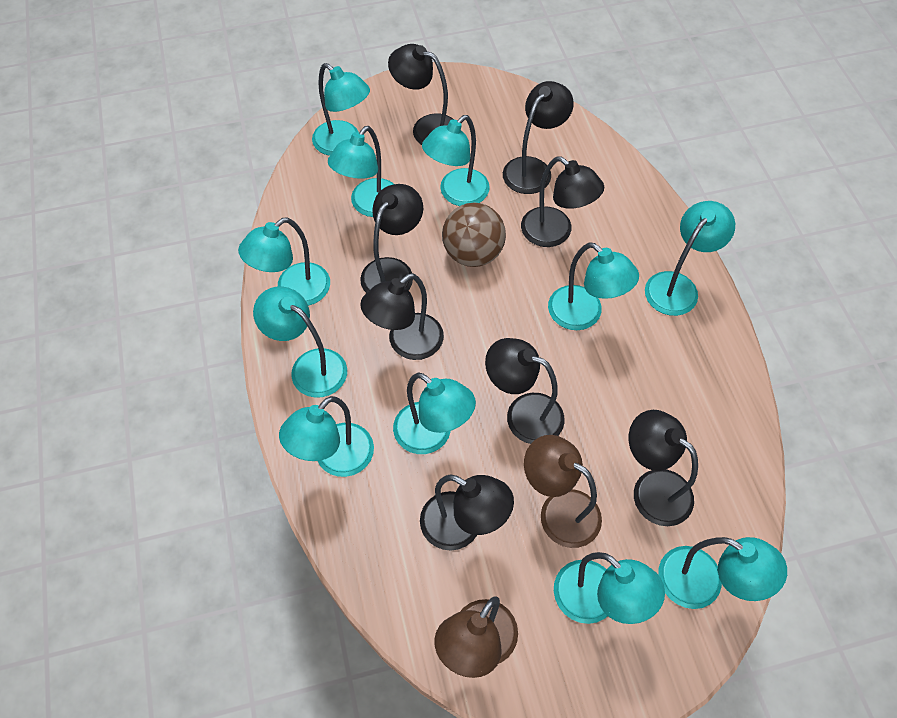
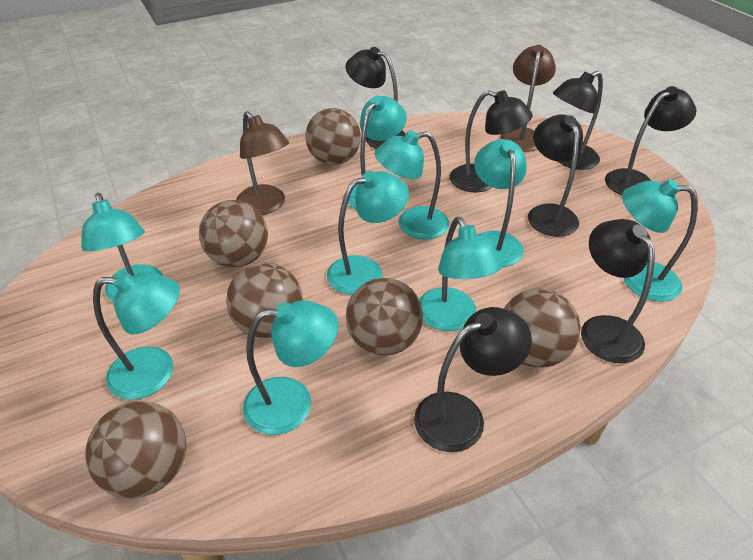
black lamp: 8 -> 7
brown ball: 1 -> 6
turquoise lamp: 11 -> 9

